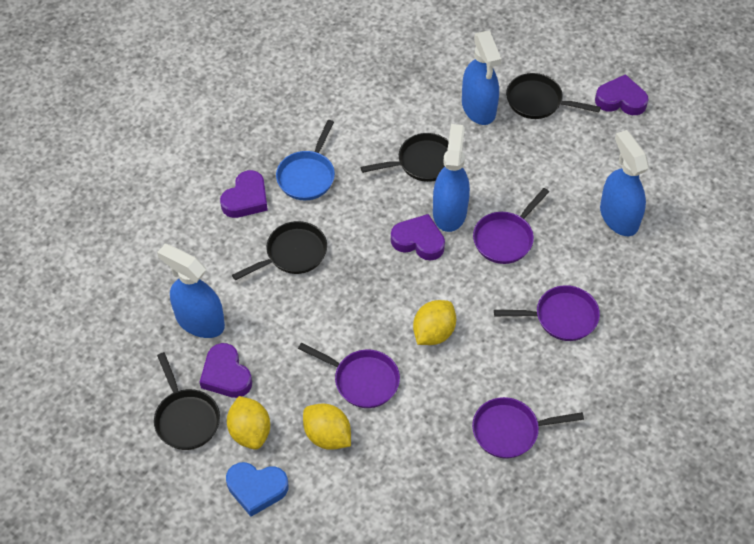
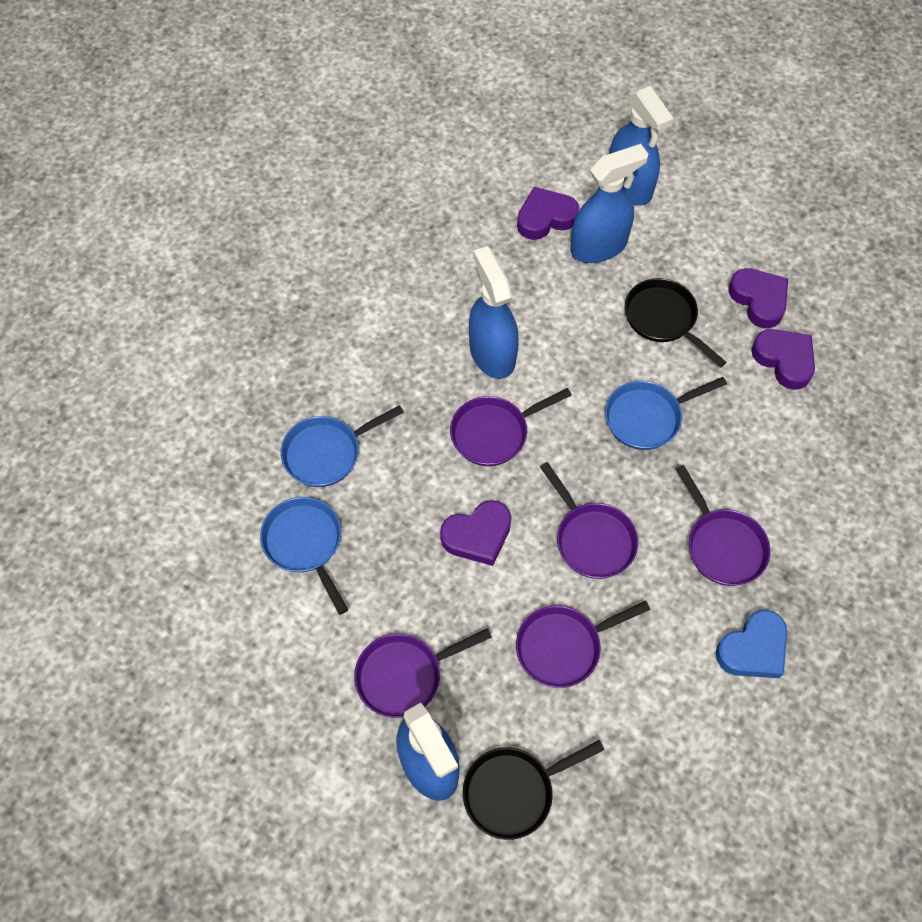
black pan: 4 -> 2
blue pan: 1 -> 3
purple pan: 4 -> 5
yellow lemon: 3 -> 0

